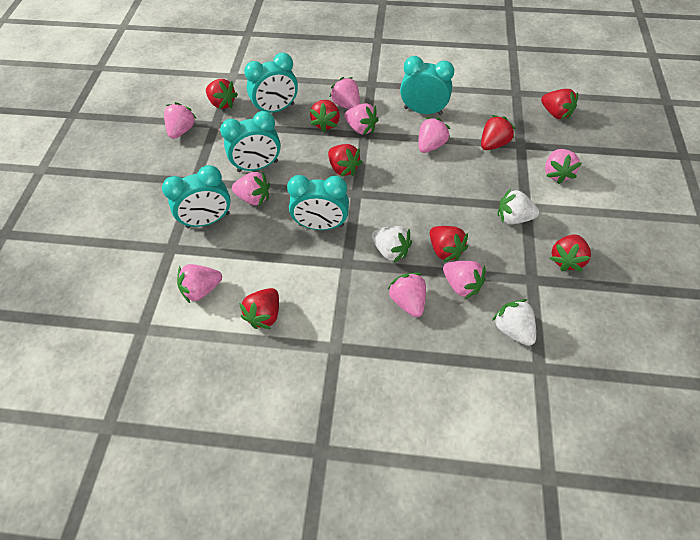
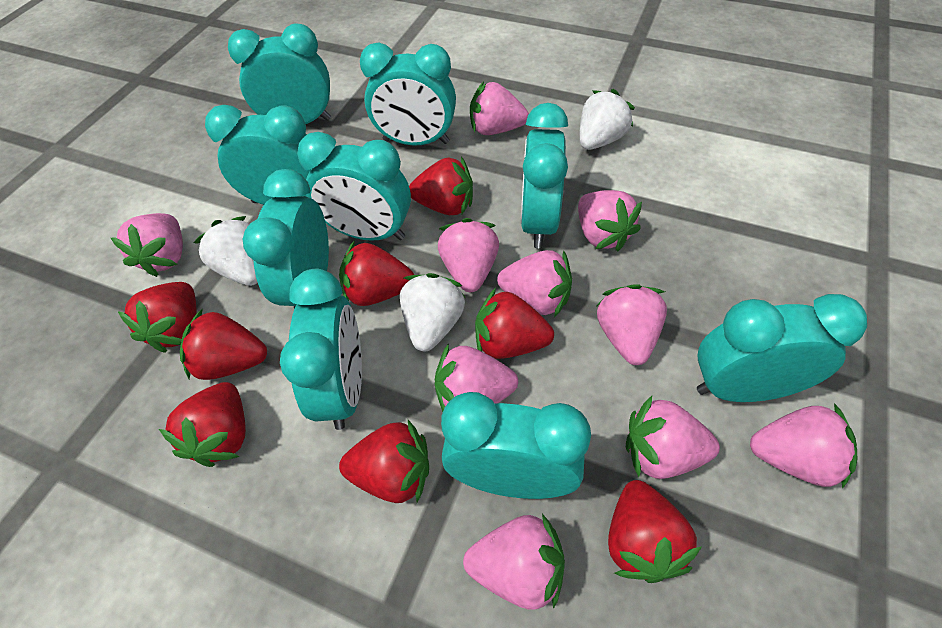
pink strawberry: 9 -> 10
turquoise clock: 5 -> 9

